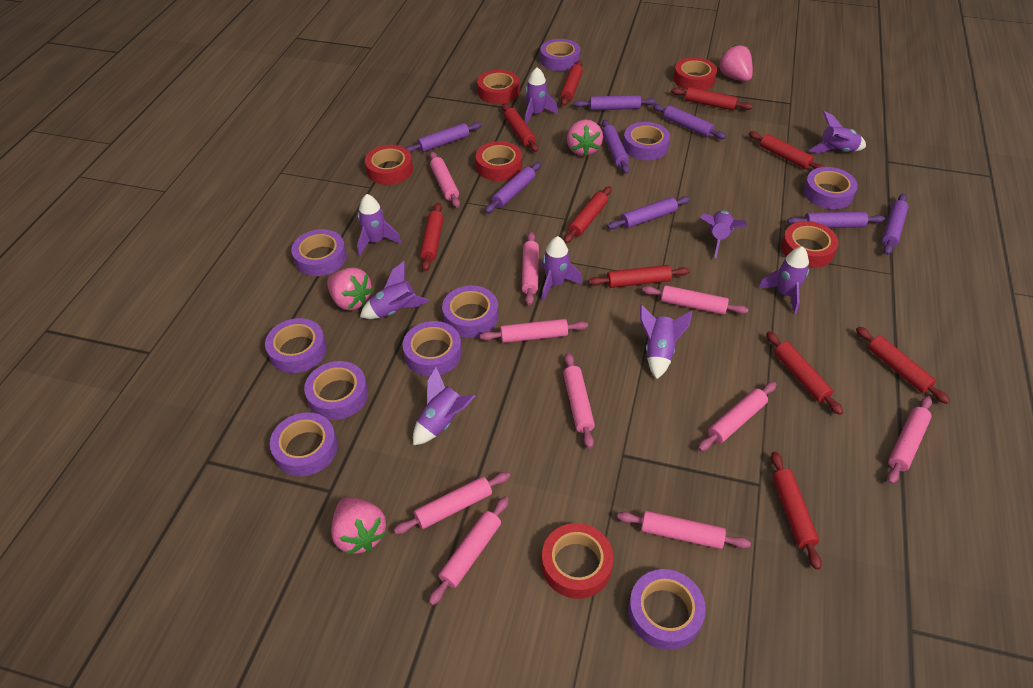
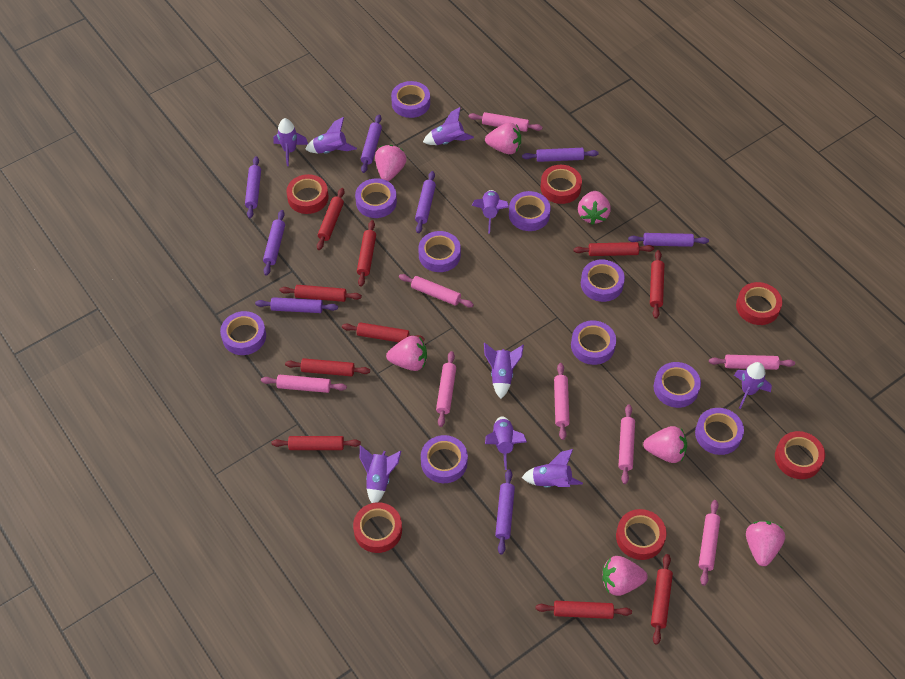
pink rolling pin: 10 -> 8
pink strawberry: 4 -> 7

